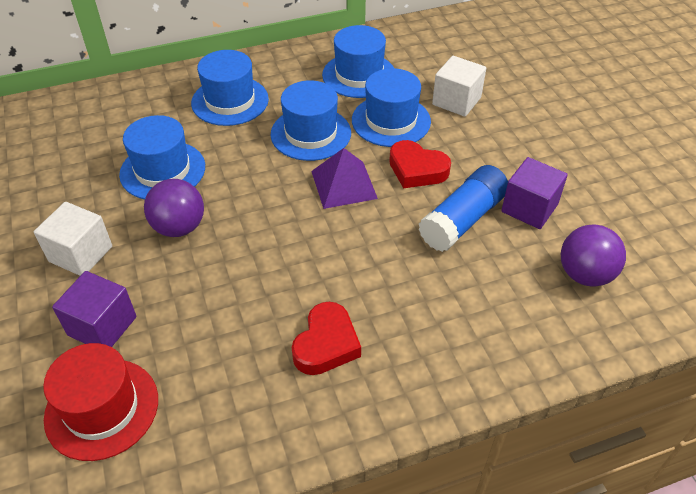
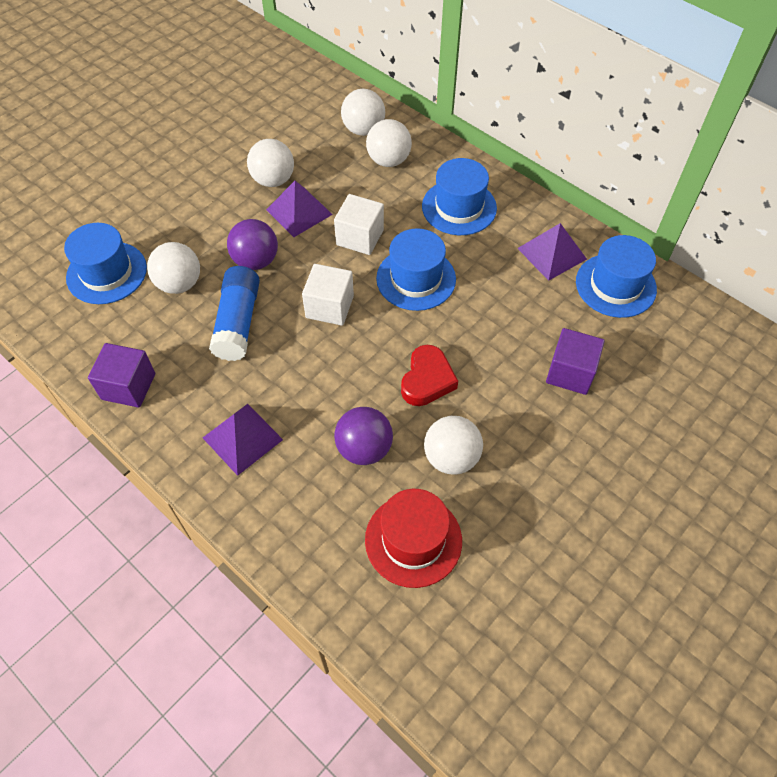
blue hat: 5 -> 4
purple pyramid: 1 -> 3
red heart: 2 -> 1
white ball: 0 -> 5

